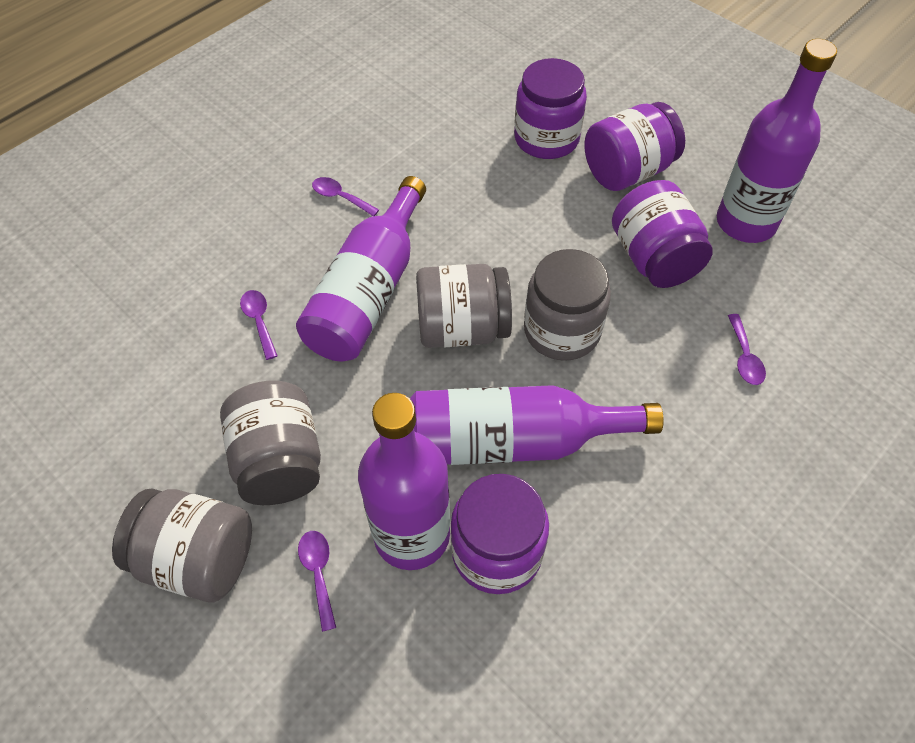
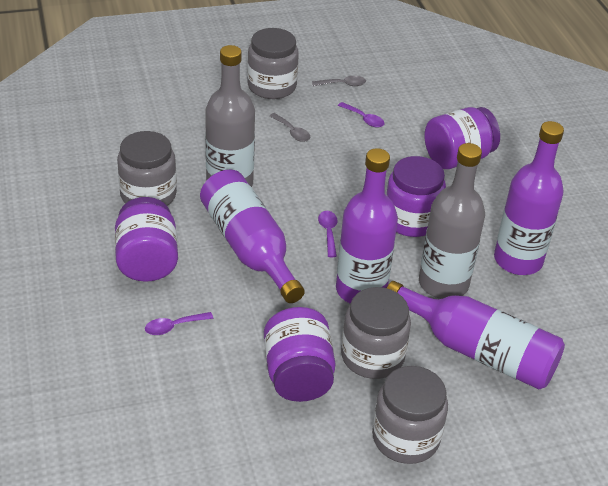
grey bottle: 0 -> 2
grey spoon: 0 -> 2
purple spoon: 4 -> 3

